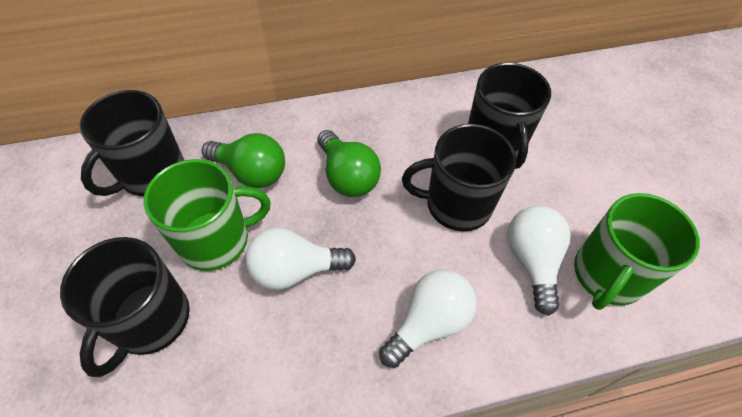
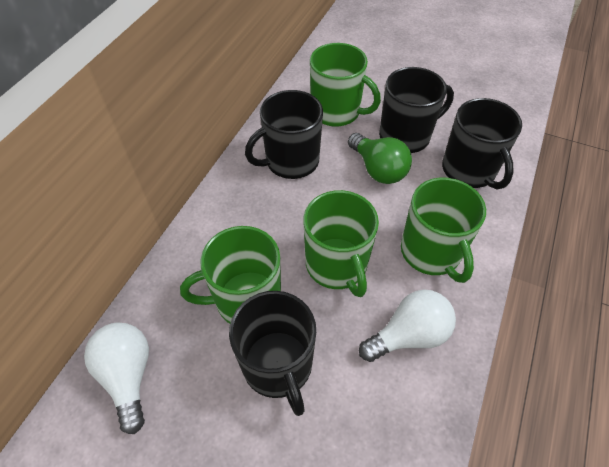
green light bulb: 2 -> 1
green mug: 2 -> 4
white light bulb: 3 -> 2

